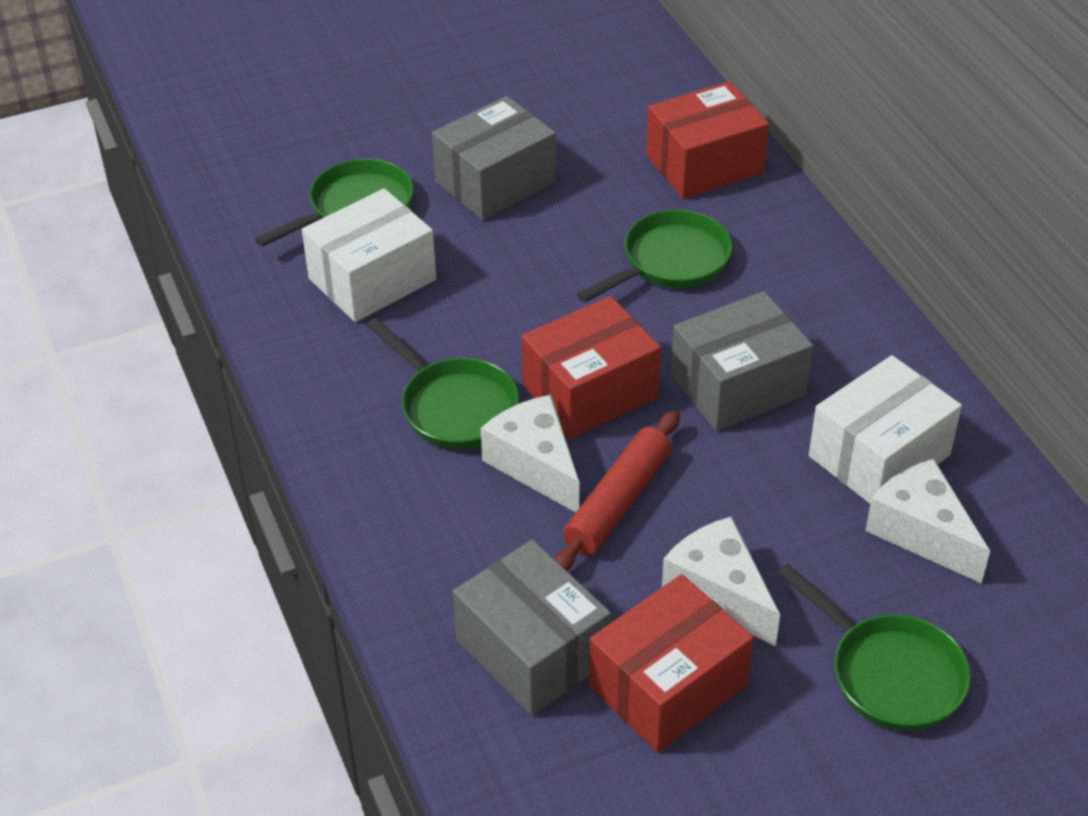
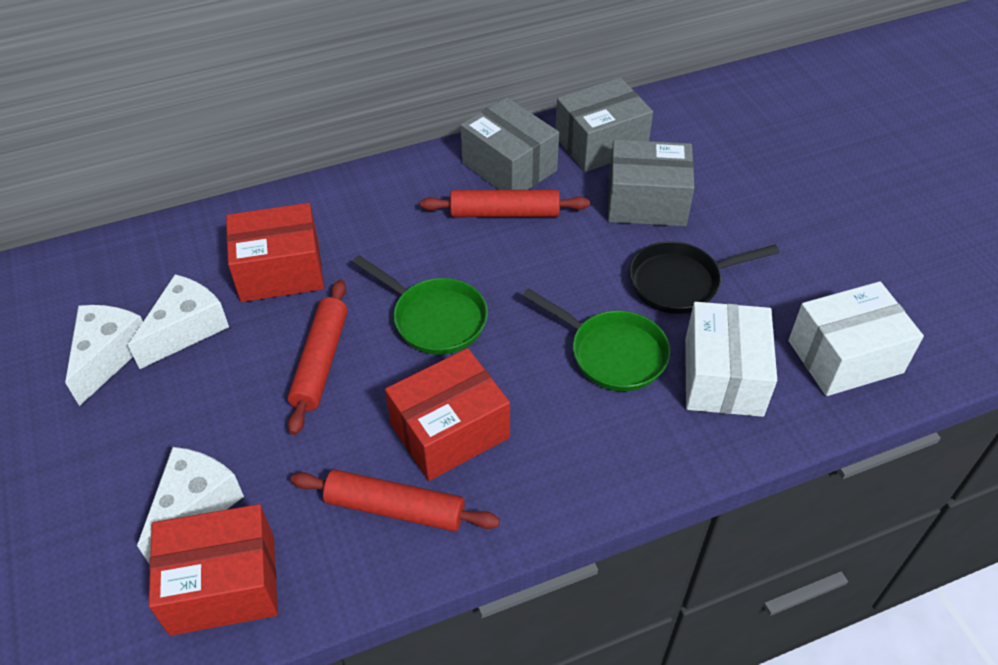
black pan: 0 -> 1
green pan: 4 -> 2
red rolling pin: 1 -> 3

